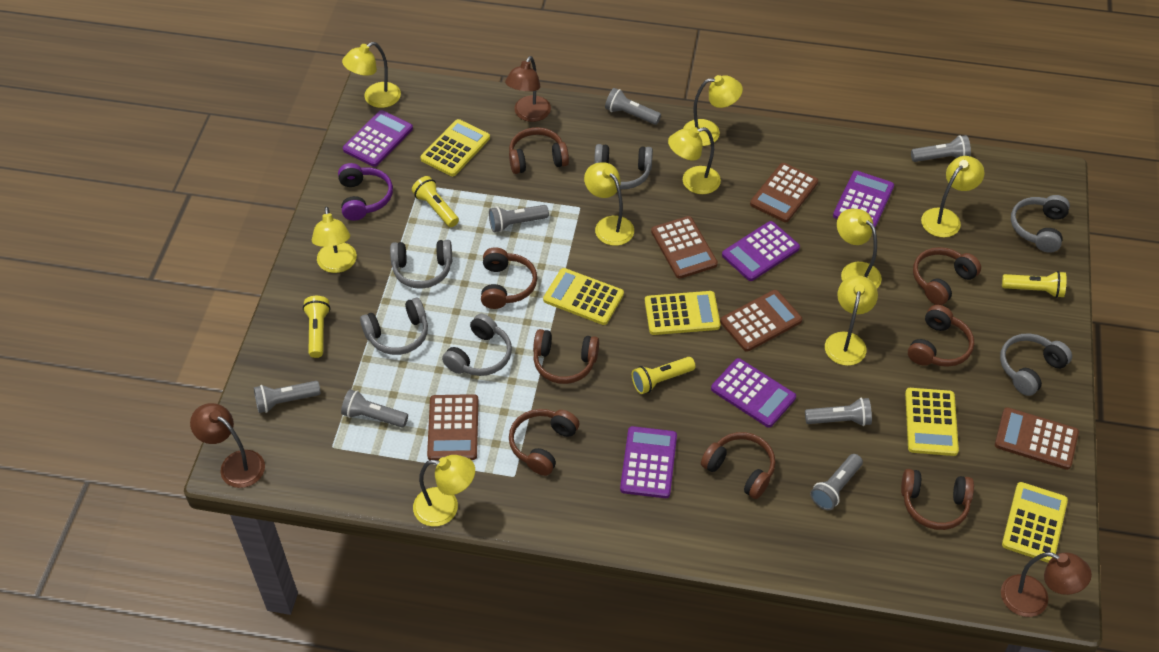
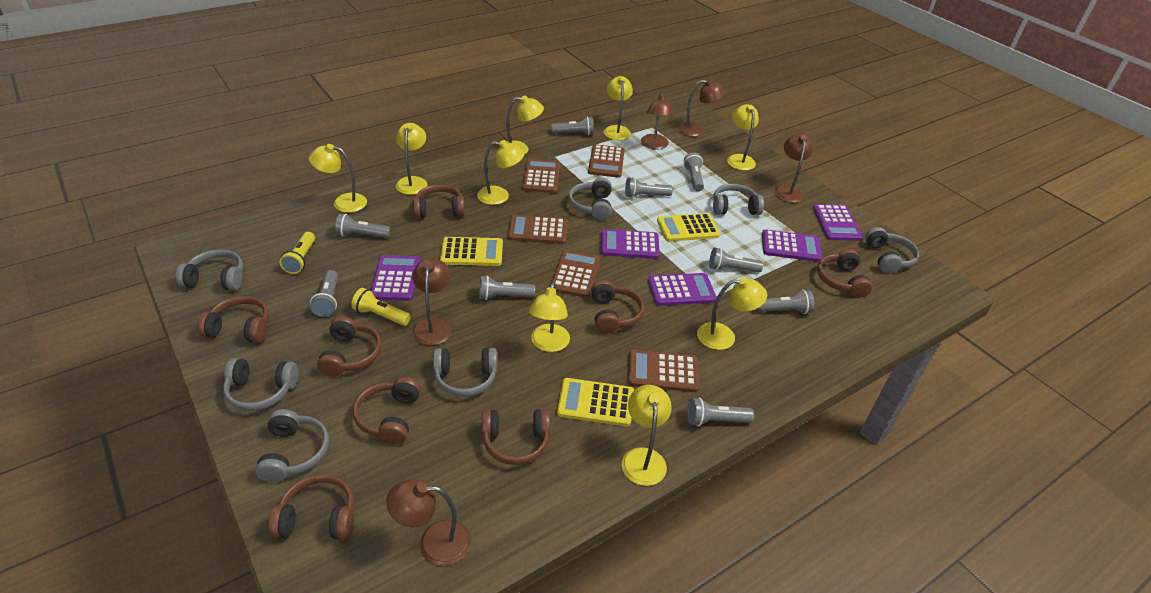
brown lamp: 3 -> 5
grey flashlight: 7 -> 9
grey headphones: 6 -> 7
purple headphones: 1 -> 0
yellow calculator: 5 -> 3
yellow flashlight: 4 -> 2

